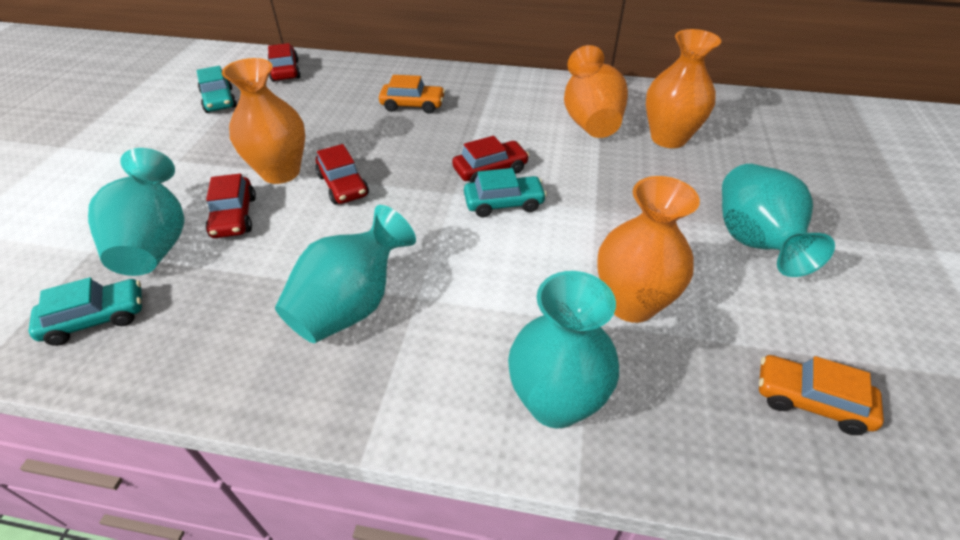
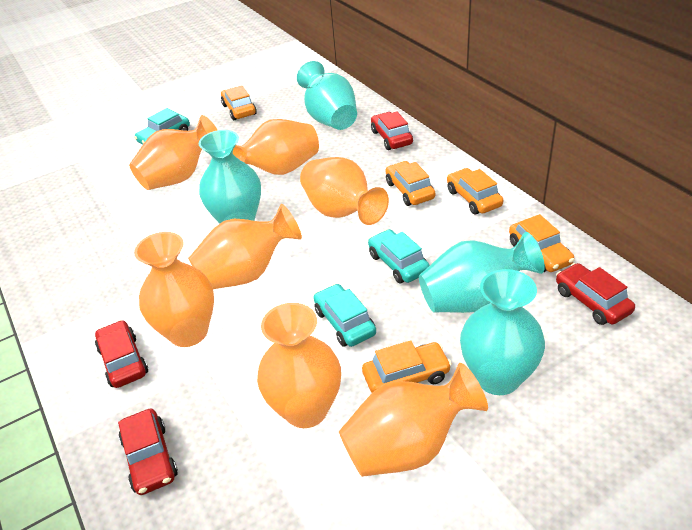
orange car: 2 -> 5
orange vase: 4 -> 7

